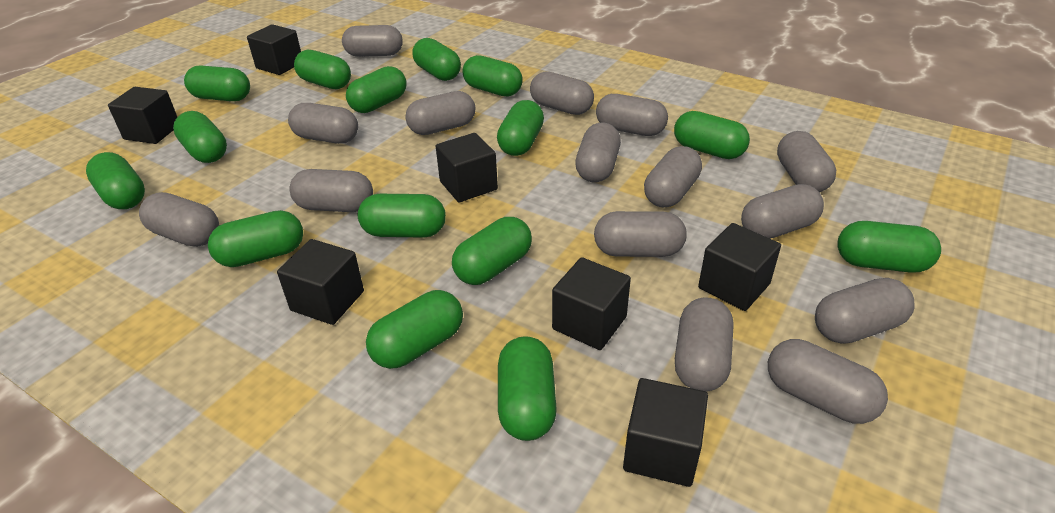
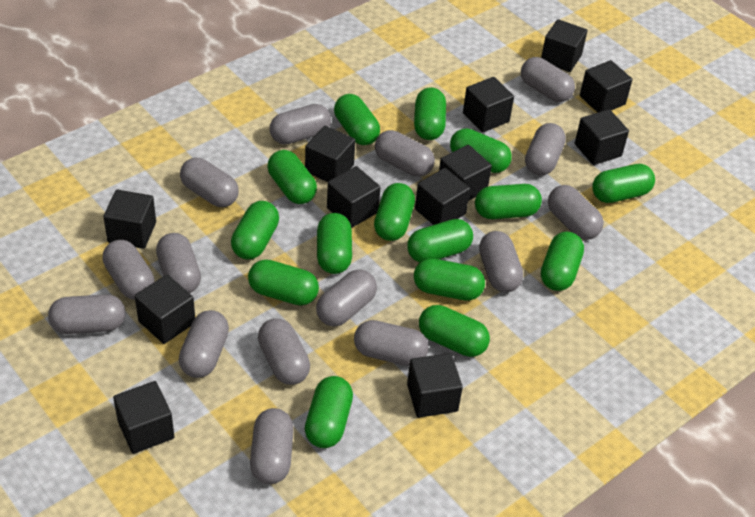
black cube: 7 -> 12

